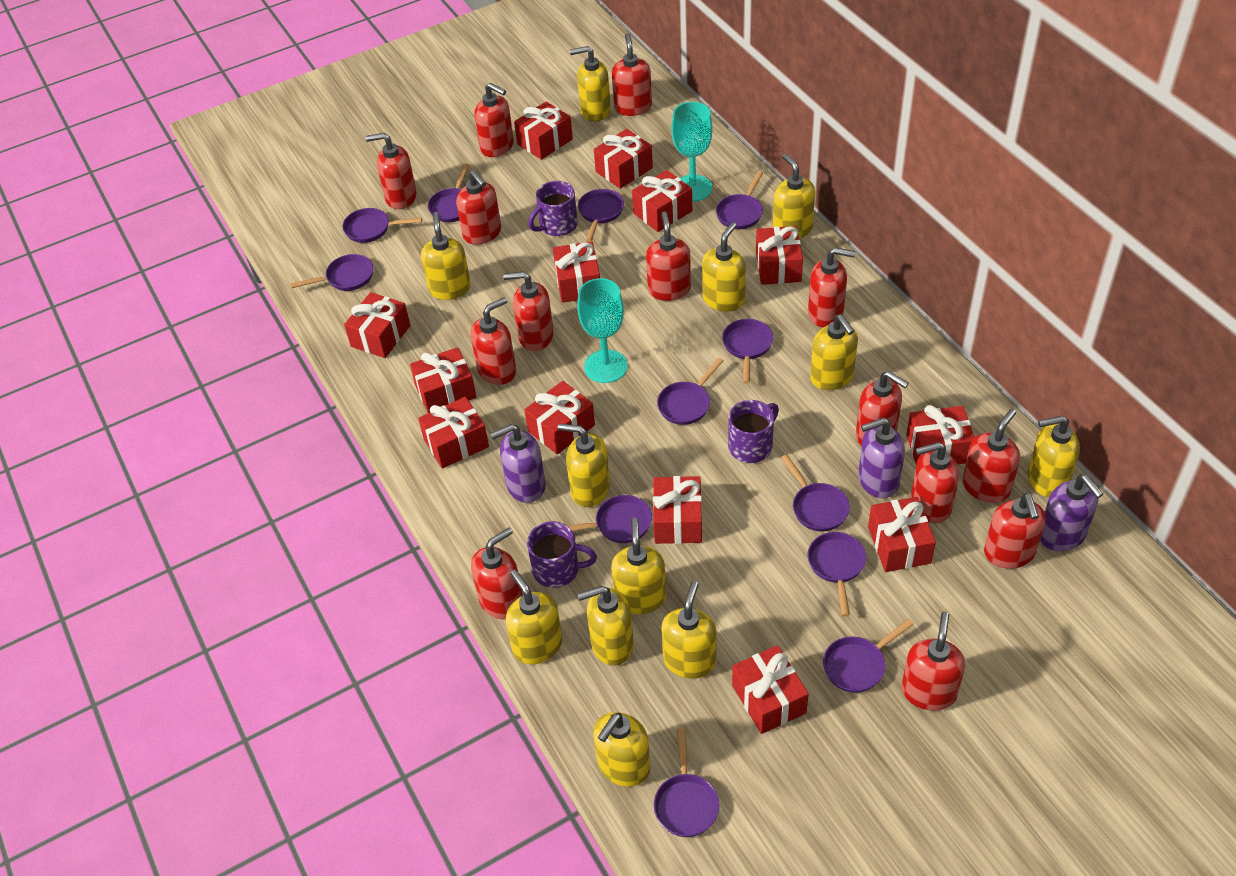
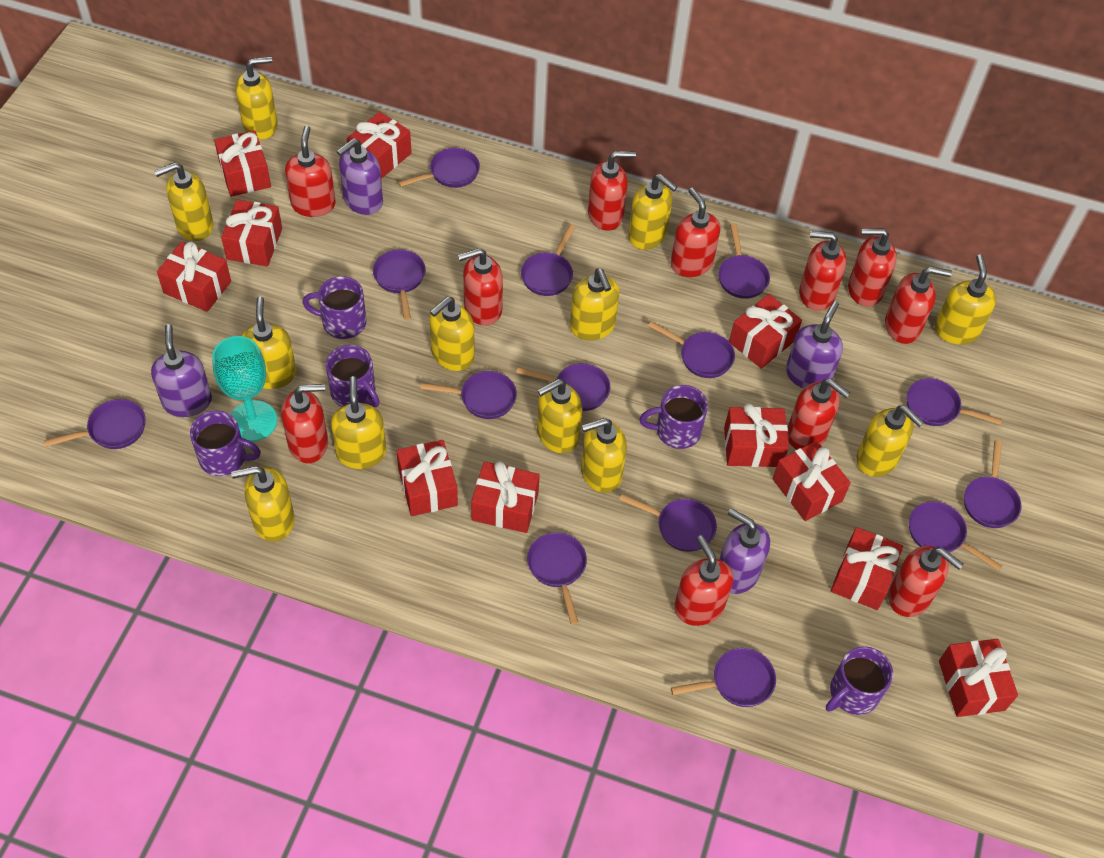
purple mug: 3 -> 5
purple pan: 12 -> 14
purple soap dispenser: 3 -> 4
red gift: 13 -> 11
red soap dispenser: 14 -> 11
turquoise goblet: 2 -> 1

